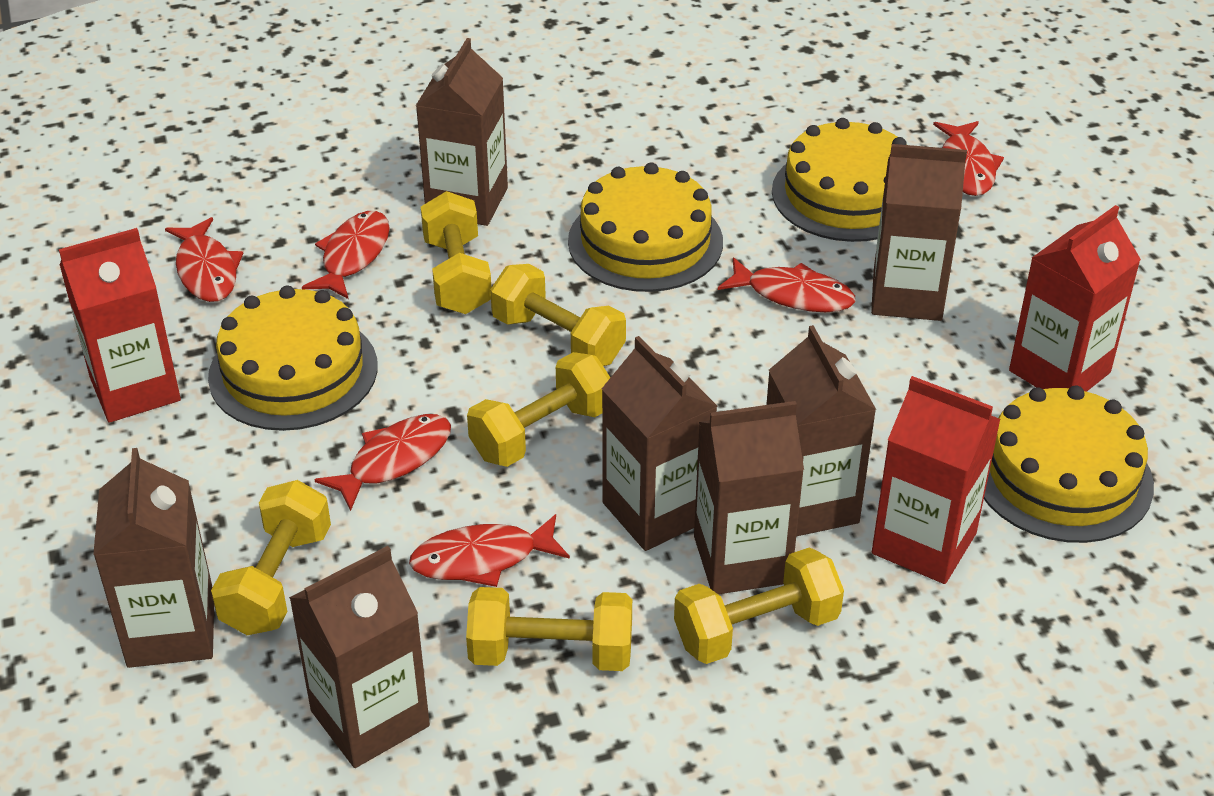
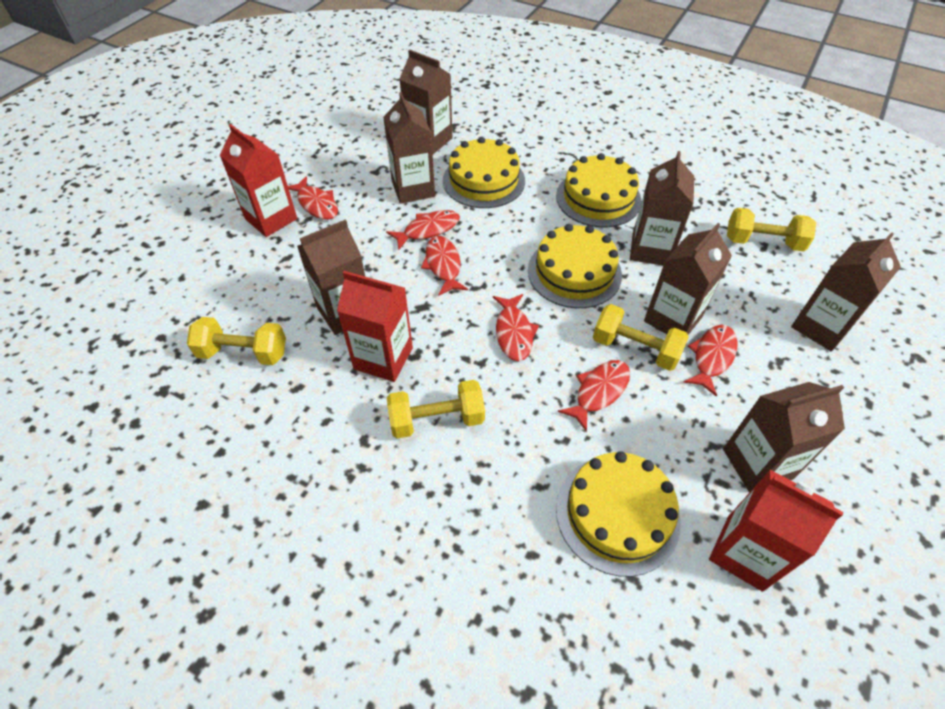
yellow dumbbell: 6 -> 4

